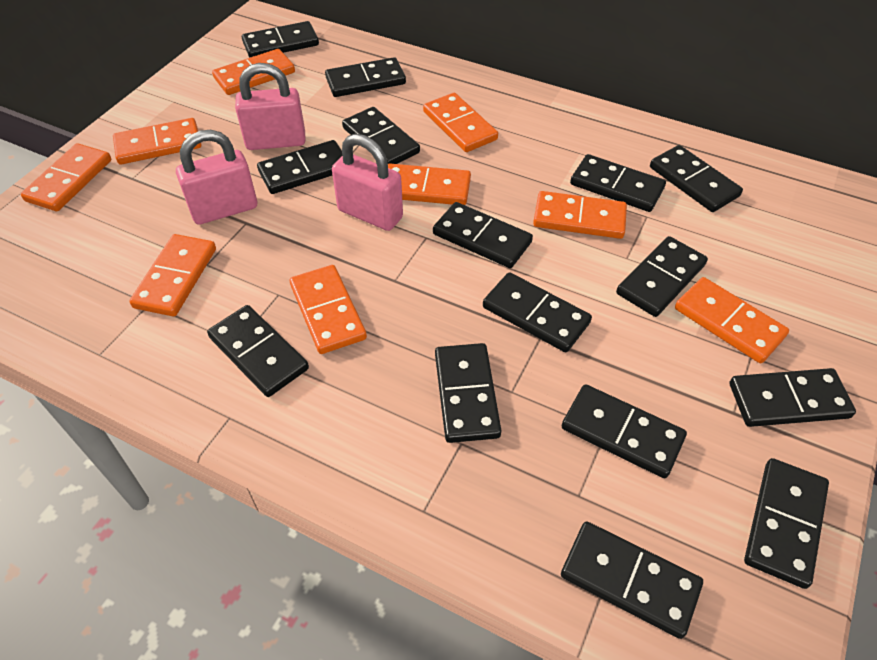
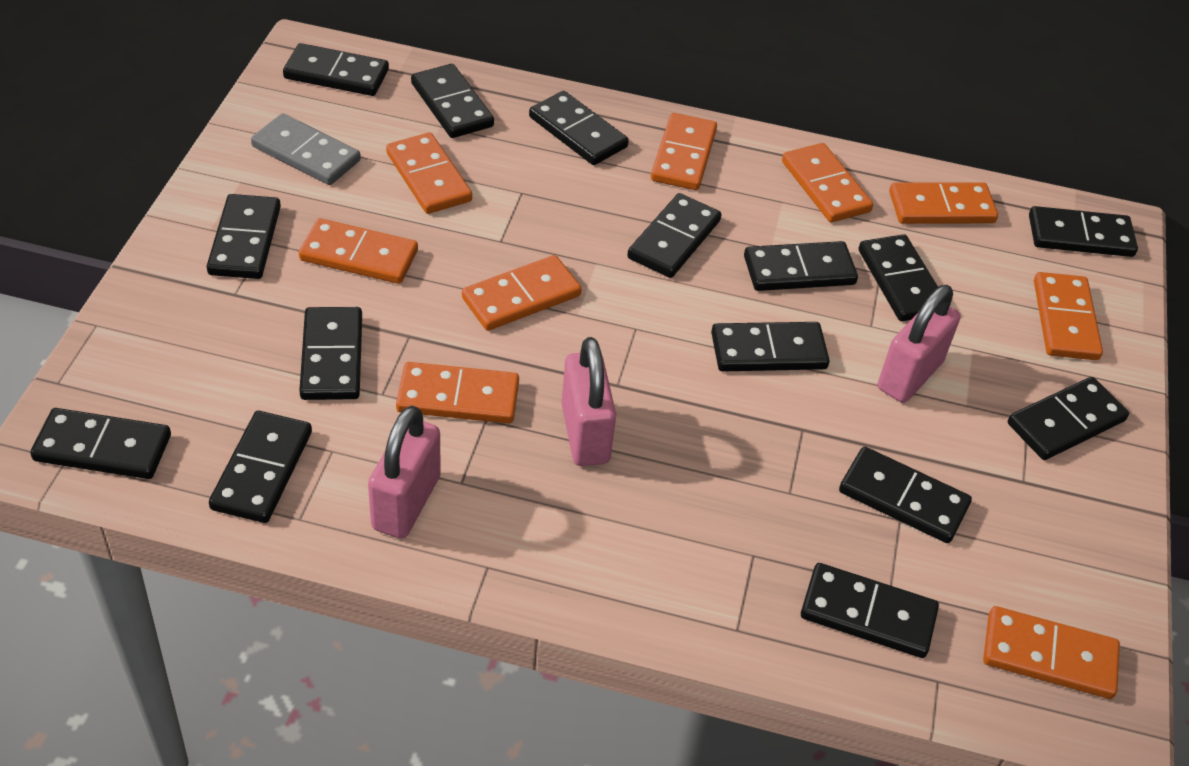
grey domino: 0 -> 1

